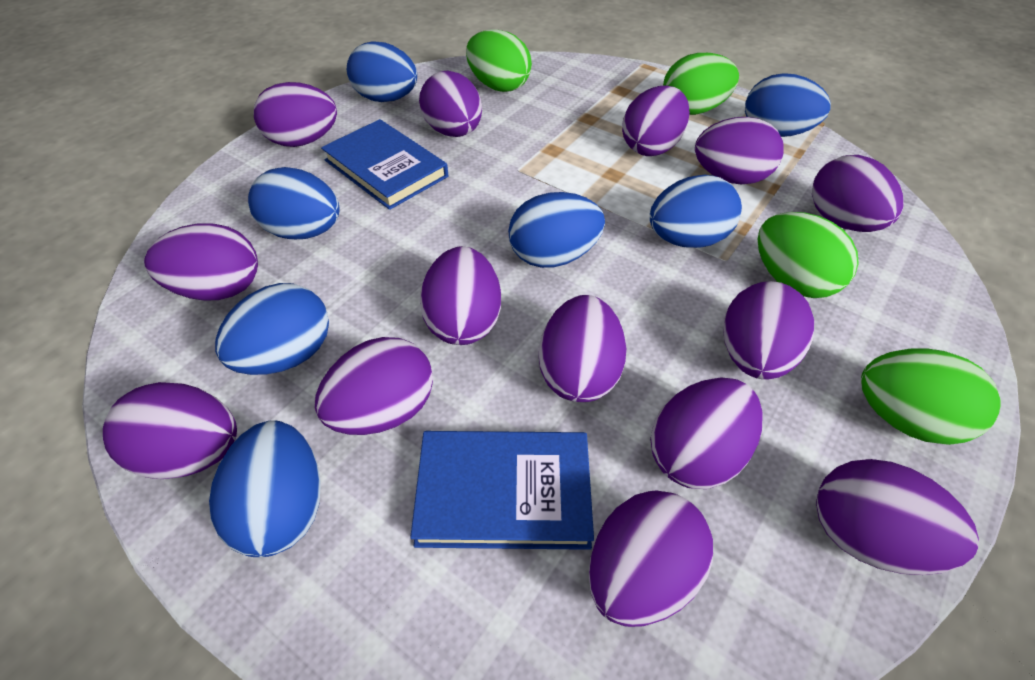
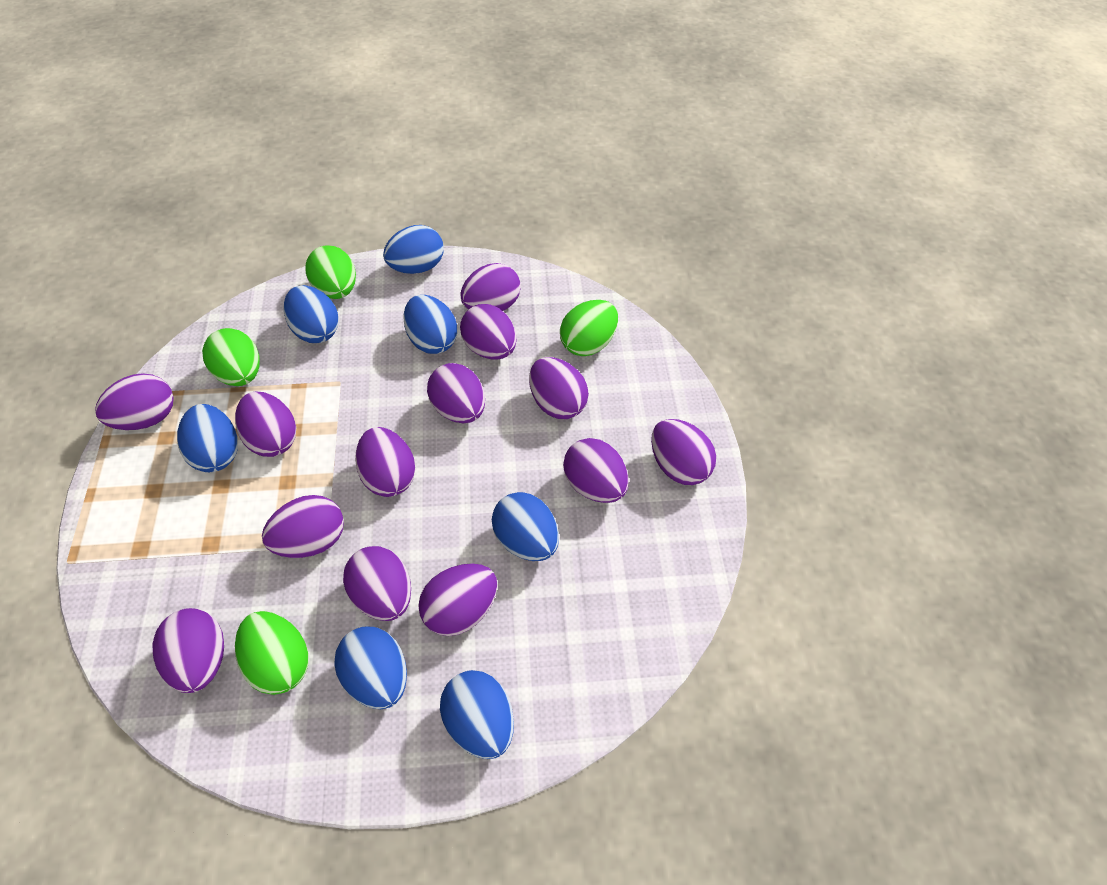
blue book: 2 -> 0
purple egg: 14 -> 13

